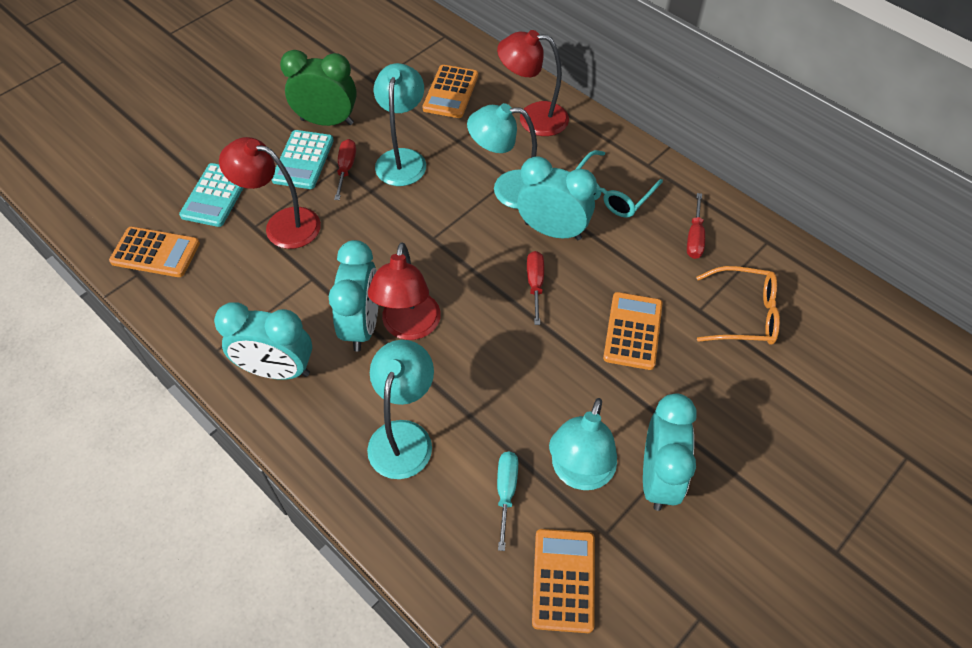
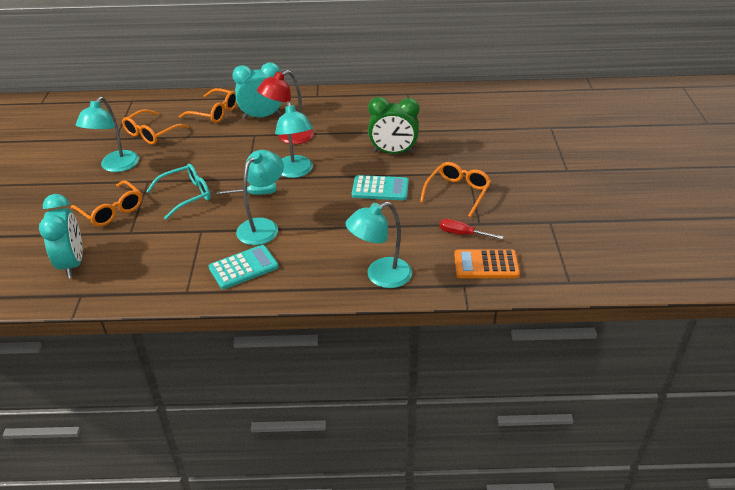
orange calculator: 4 -> 1
orange glasses: 1 -> 4
red lamp: 3 -> 1
red screwdriver: 3 -> 1
turquoise clock: 4 -> 2

